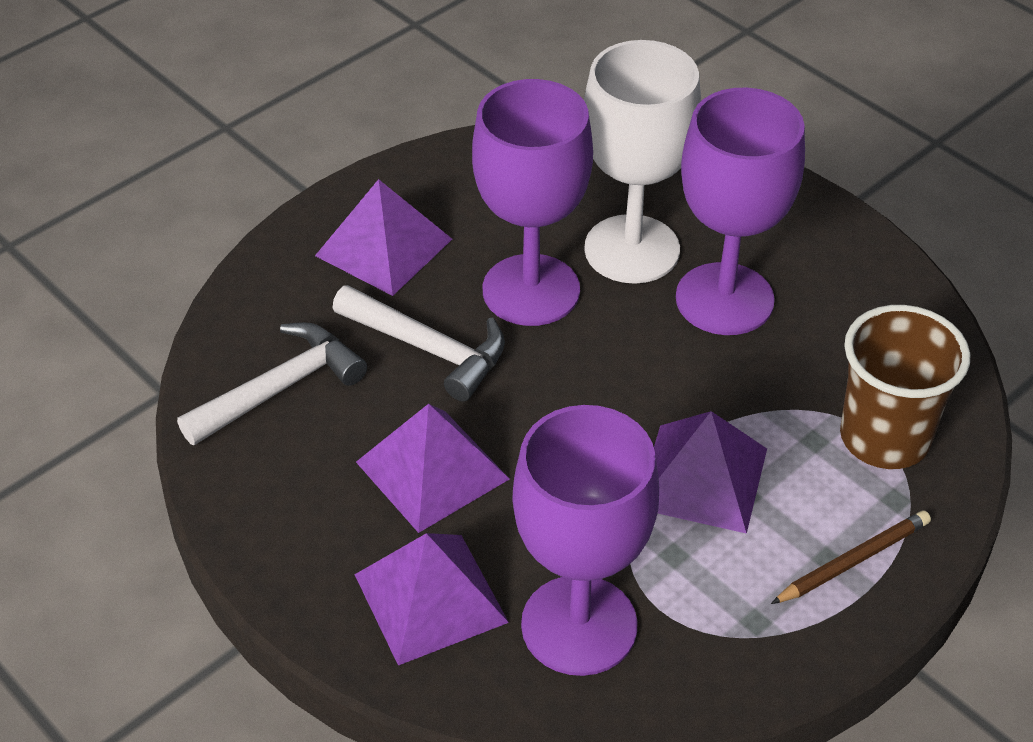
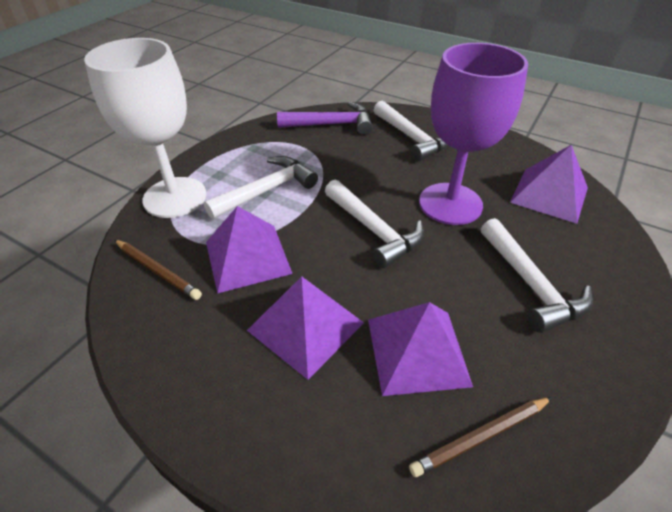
brown cup: 1 -> 0
brown pencil: 1 -> 2
purple goblet: 3 -> 1
purple hammer: 0 -> 1
white hammer: 2 -> 4

